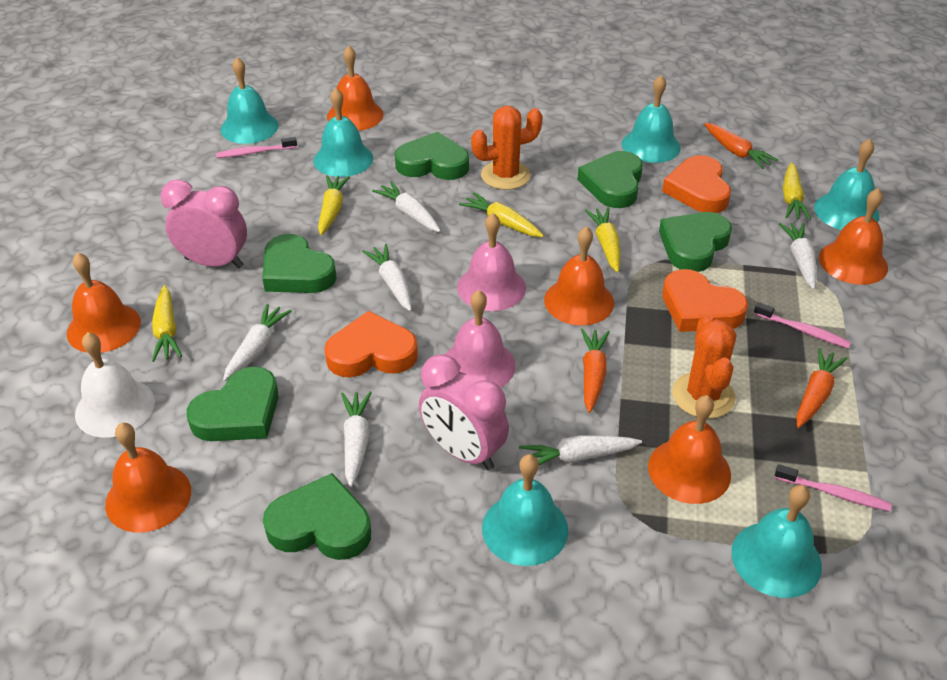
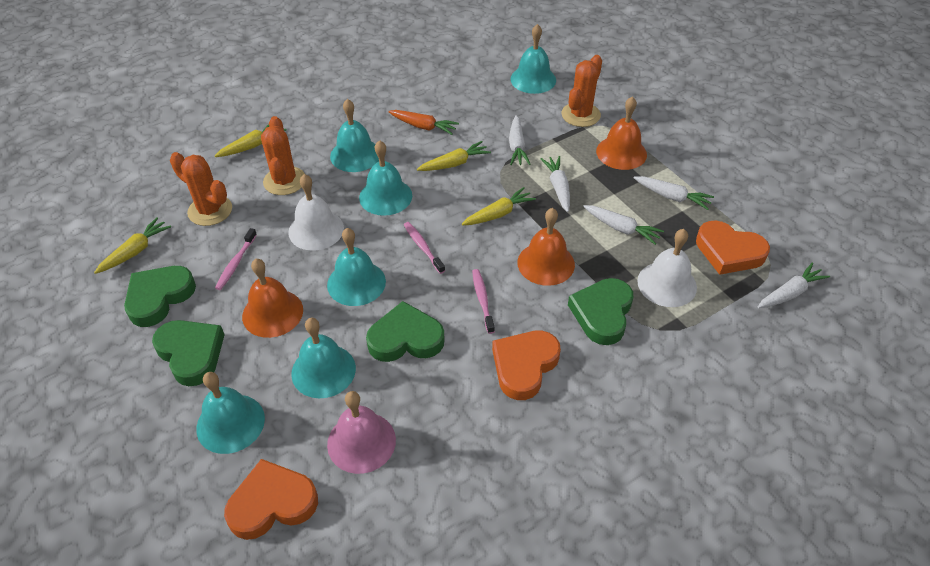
green heart: 6 -> 4
orange bell: 6 -> 3
orange cactus: 2 -> 3
orange carrot: 3 -> 1
pink bell: 2 -> 1
pink clock: 2 -> 0
white bell: 1 -> 2
white carrot: 6 -> 5
yellow carrot: 5 -> 4

